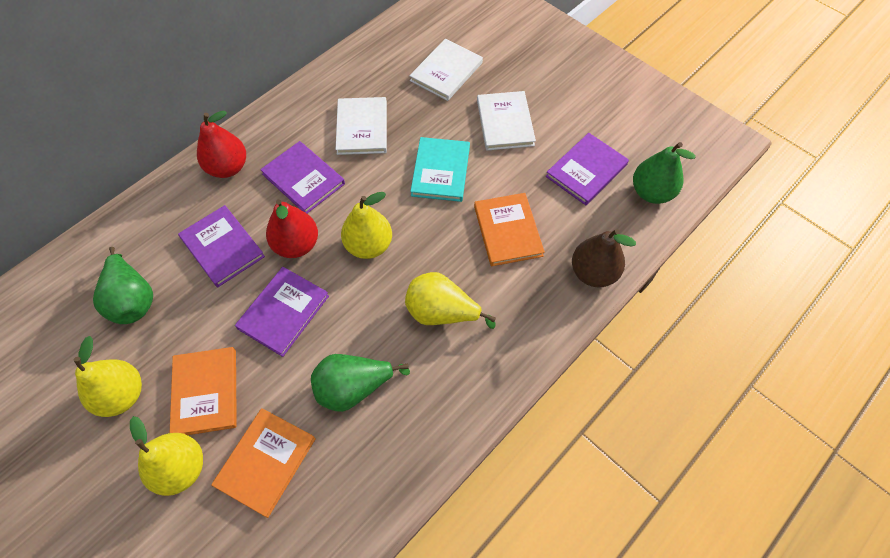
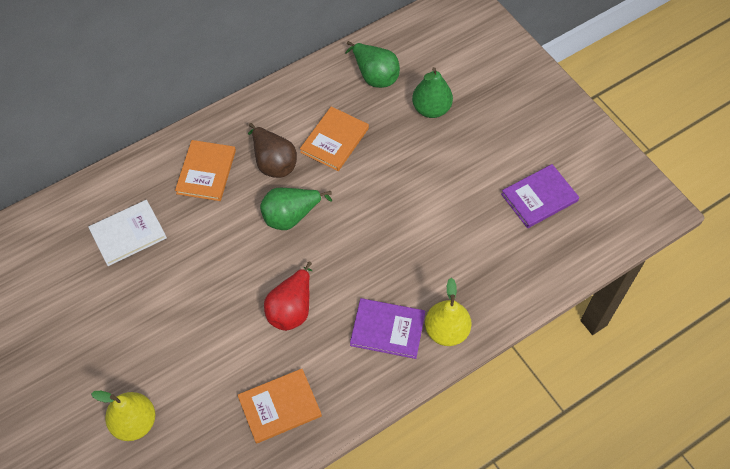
purple book: 4 -> 2
red pear: 2 -> 1
turquoise book: 1 -> 0
white book: 3 -> 1
yellow pear: 4 -> 2

